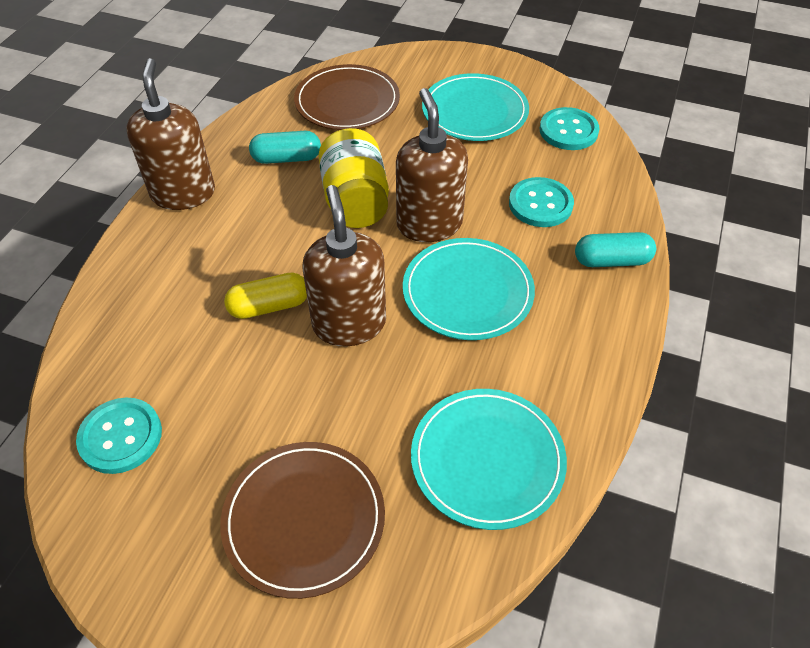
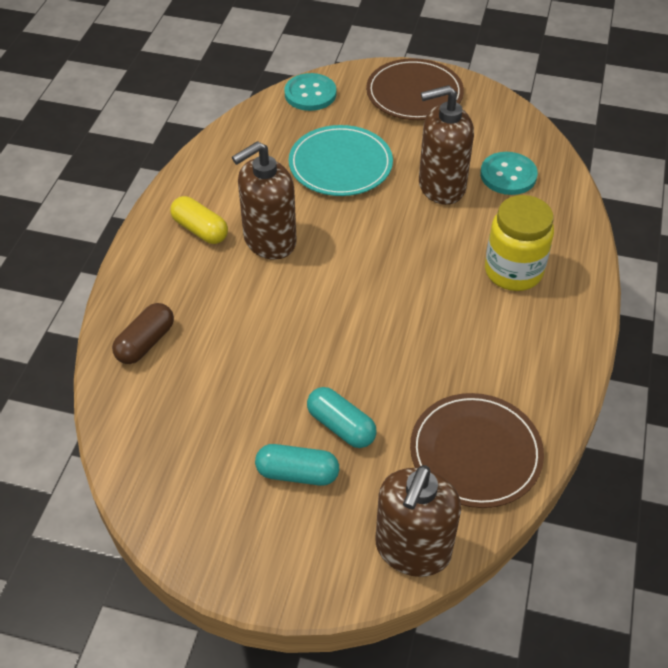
brown capsule: 0 -> 1
turquoise button: 3 -> 2
turquoise plate: 3 -> 1

